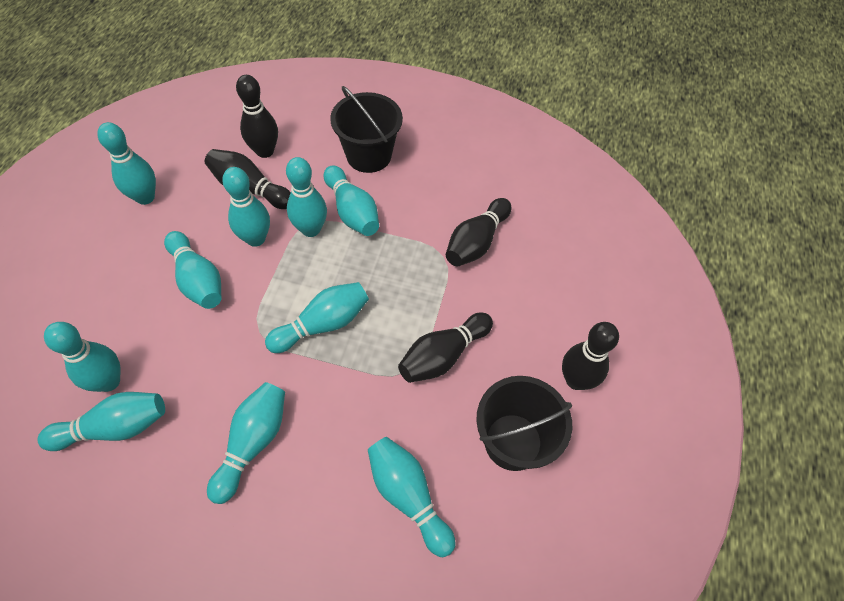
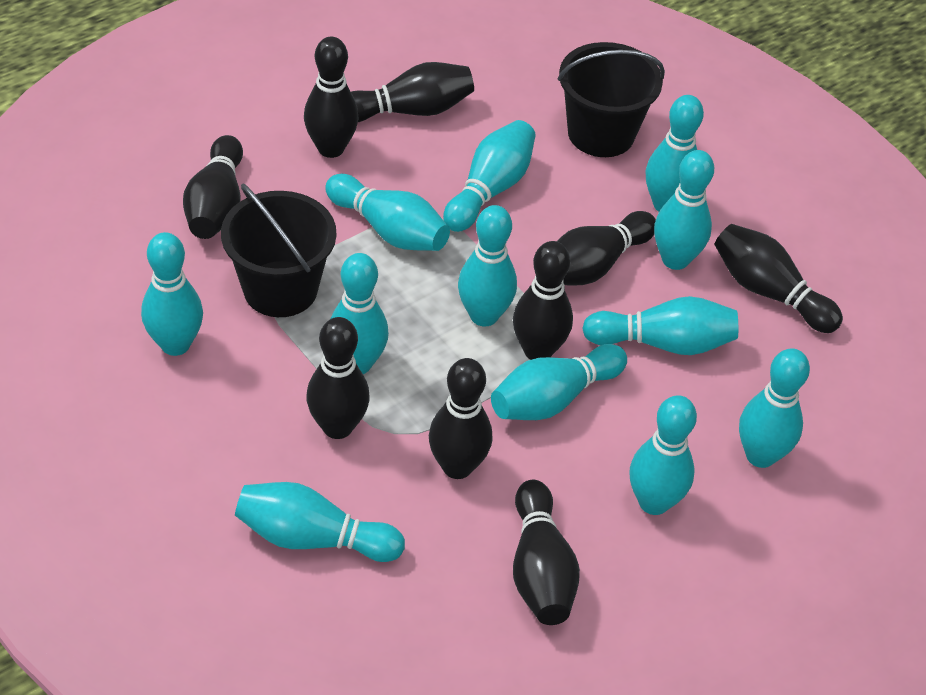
black bowling pin: 5 -> 9
turquoise bowling pin: 10 -> 12

